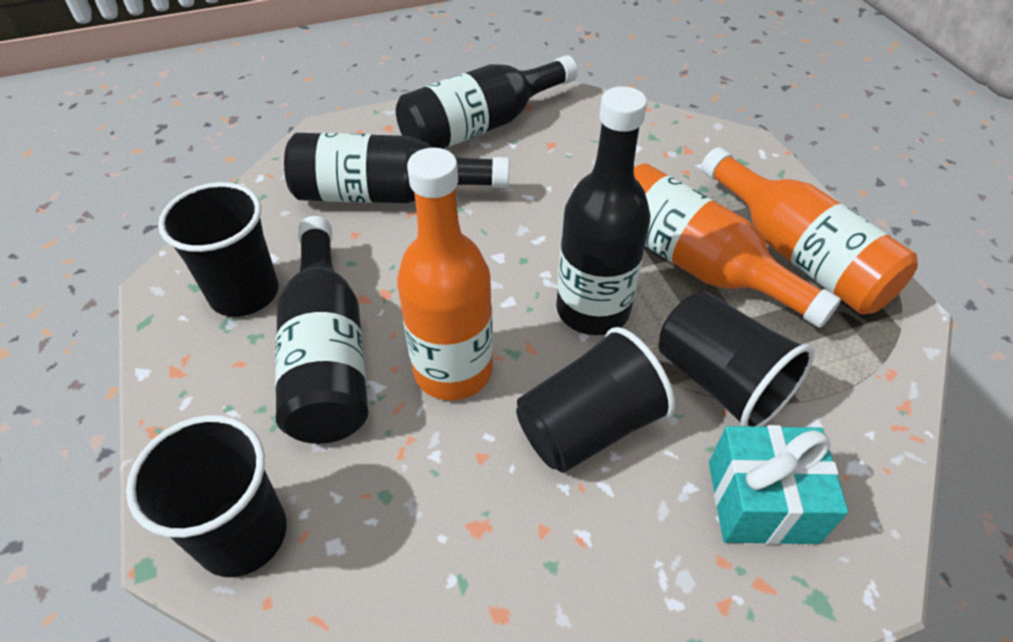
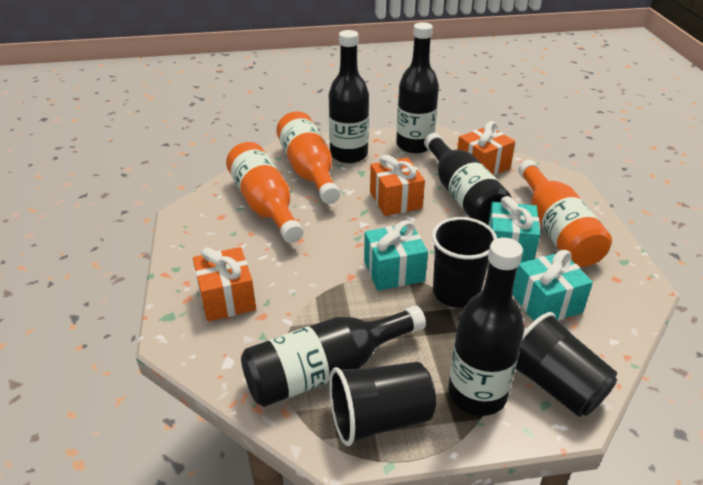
black bottle: 4 -> 5
black cup: 4 -> 3
orange gift: 0 -> 3
turquoise gift: 1 -> 3

